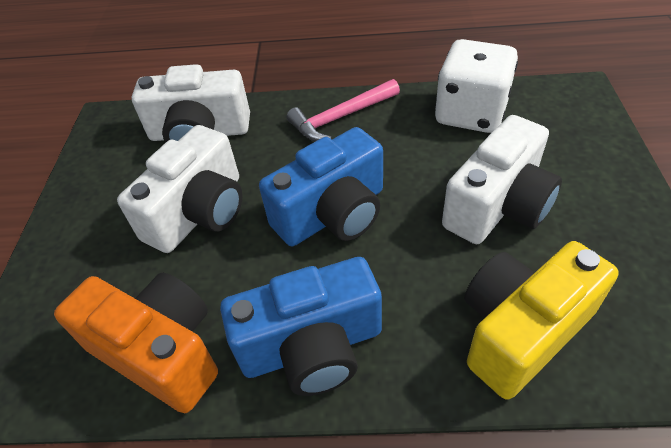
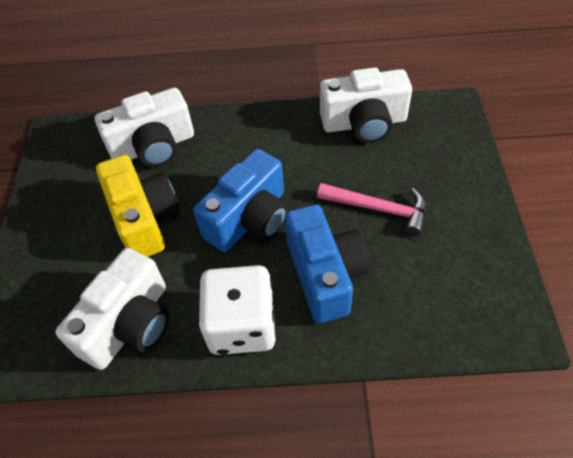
orange camera: 1 -> 0

